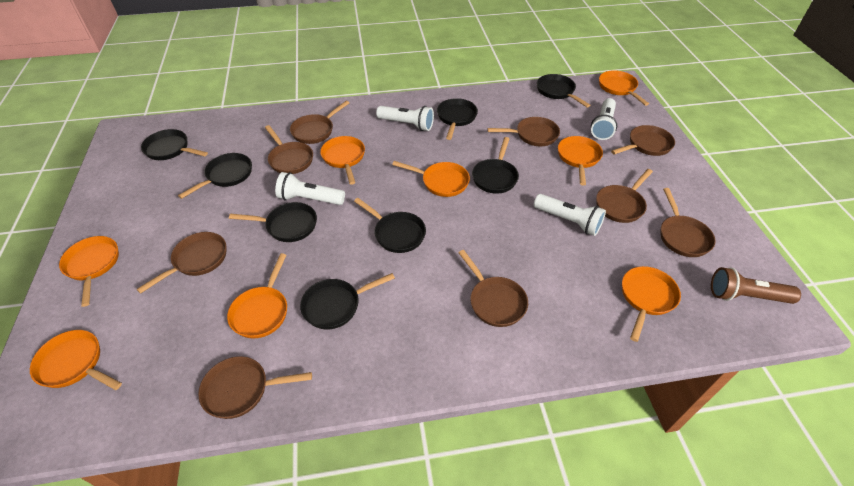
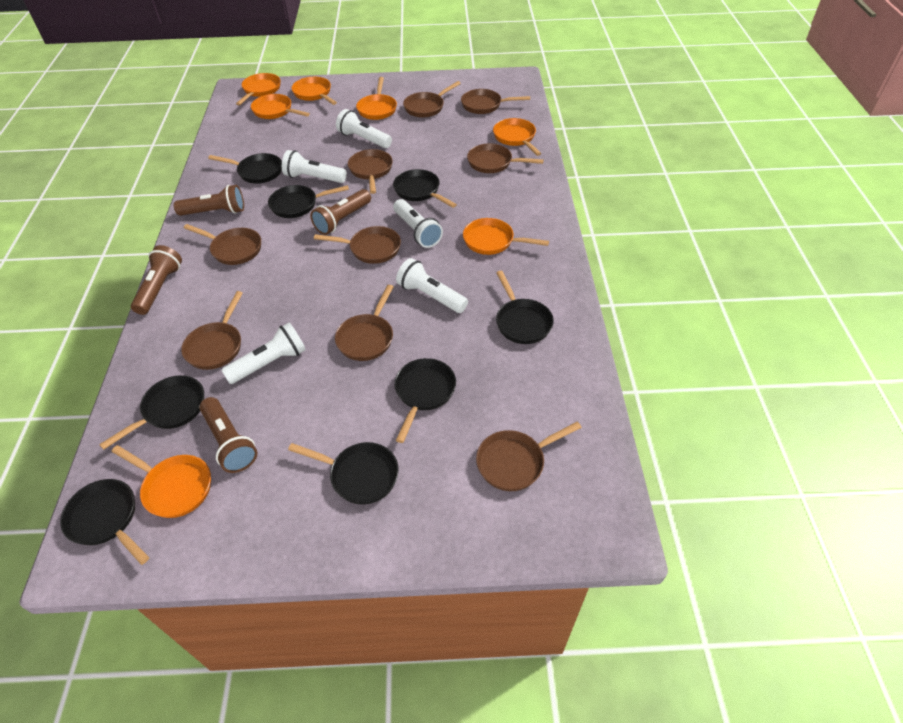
brown flashlight: 1 -> 4
orange pan: 8 -> 7
white flashlight: 4 -> 5

